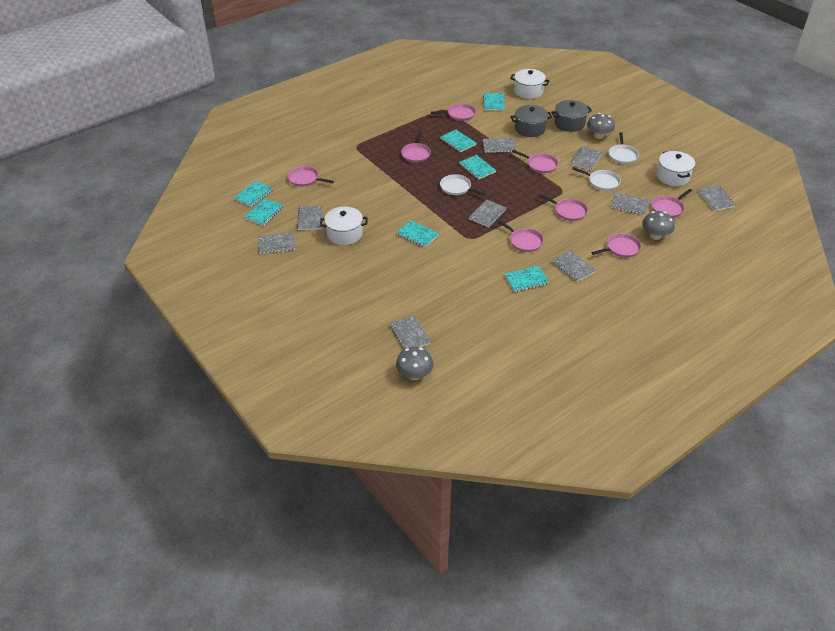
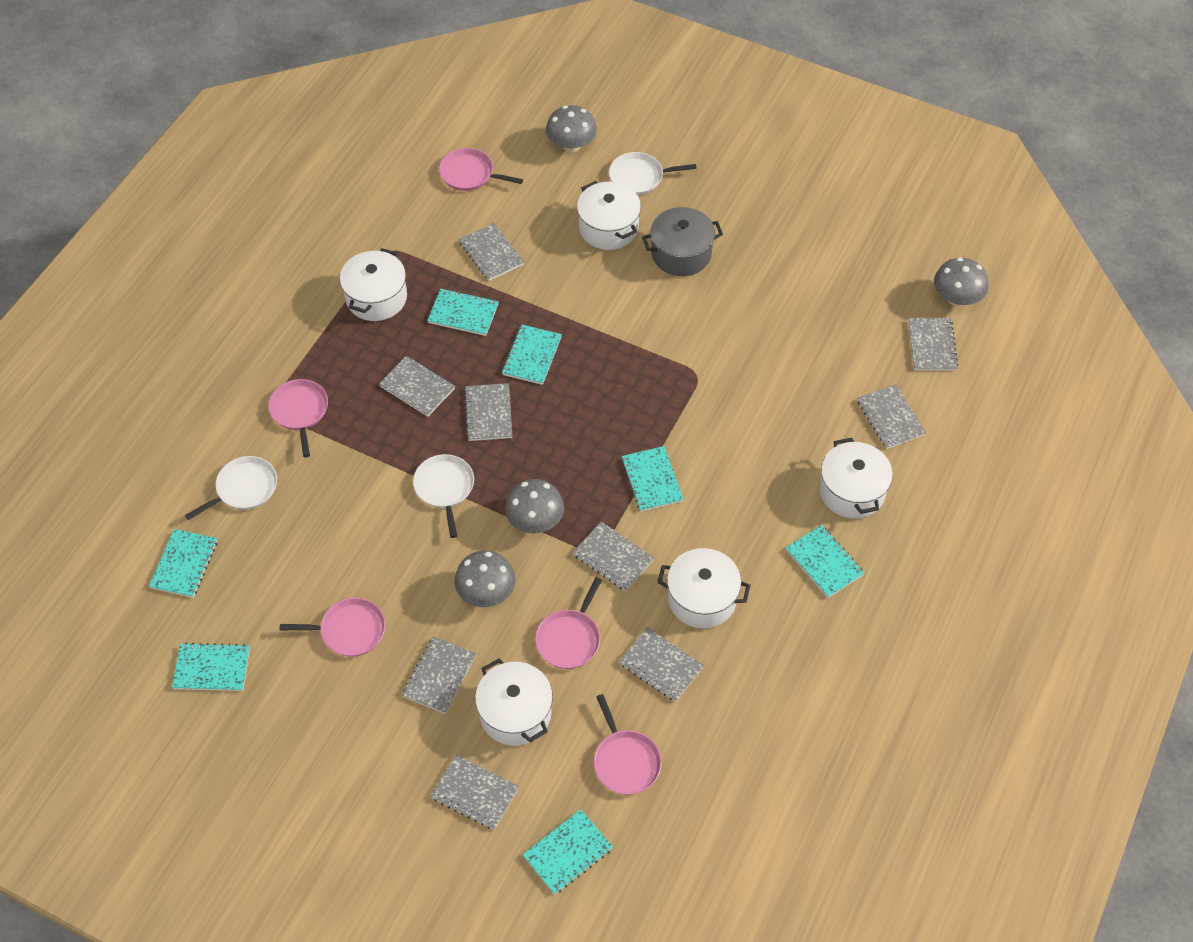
grey mushroom: 3 -> 4
grey pot: 2 -> 1
pink pan: 8 -> 5
white pot: 3 -> 5

